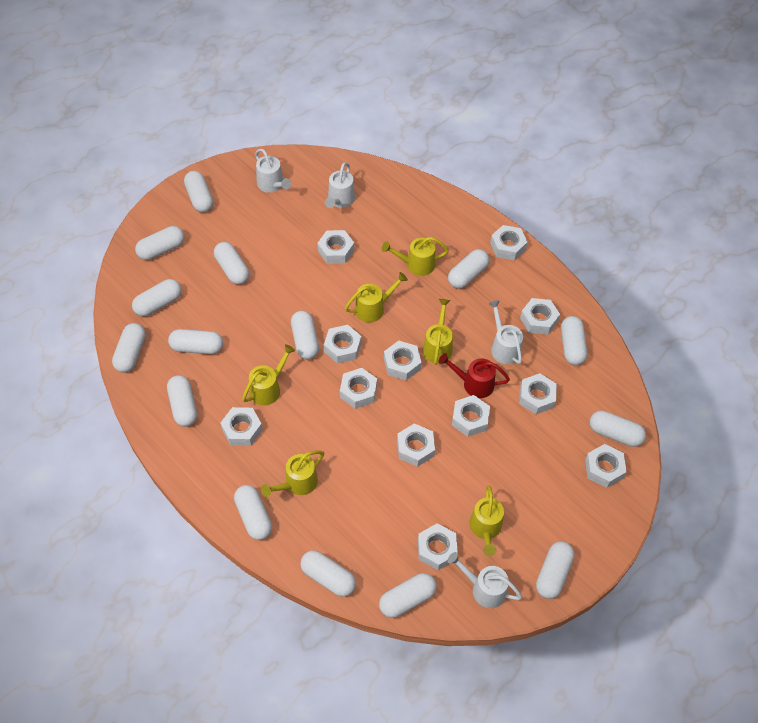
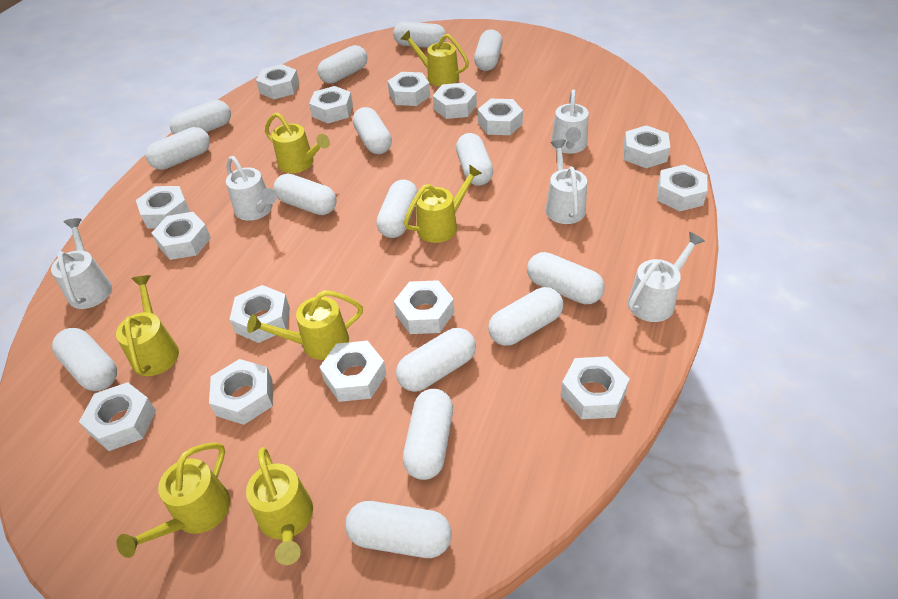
red watering can: 1 -> 0
white nut: 12 -> 15
white watering can: 4 -> 5
yellow watering can: 6 -> 7

